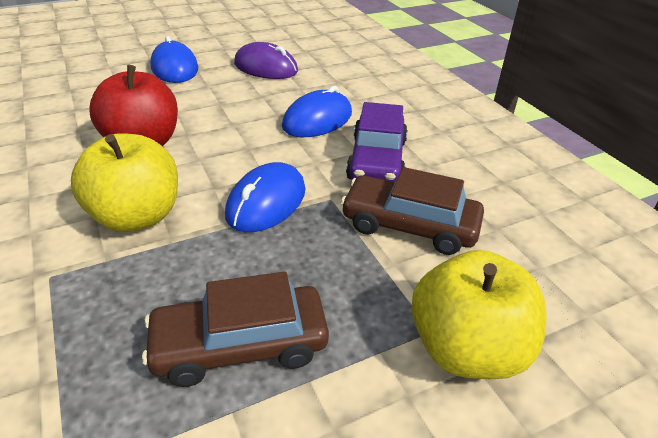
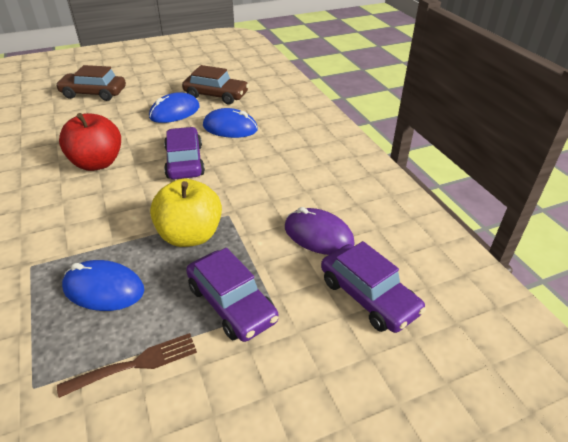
brown fork: 0 -> 1
purple car: 1 -> 3
yellow apple: 2 -> 1

